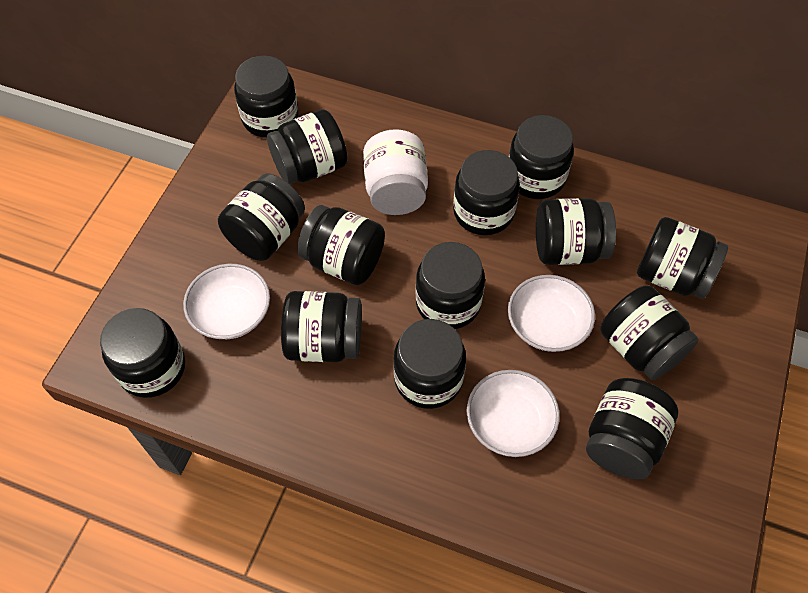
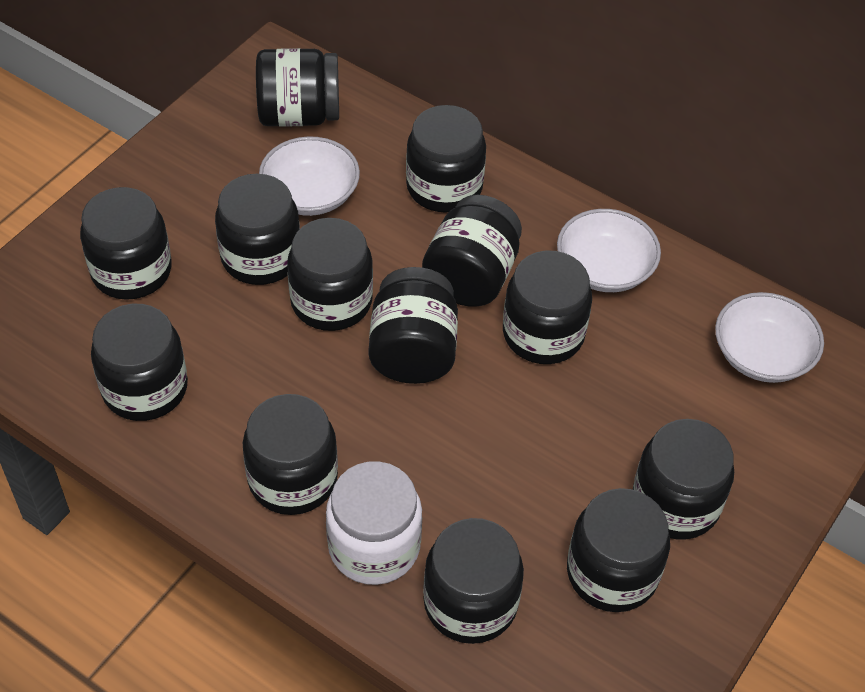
black jar: 14 -> 13

